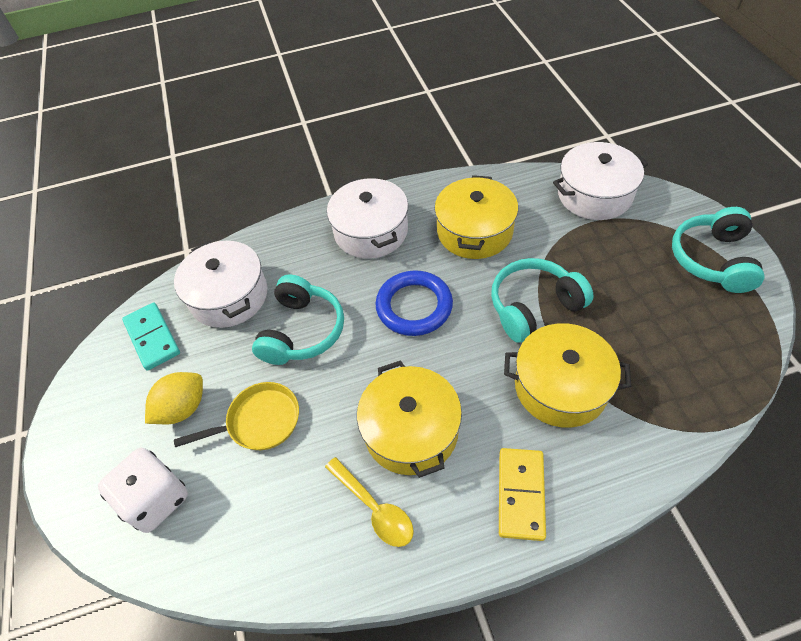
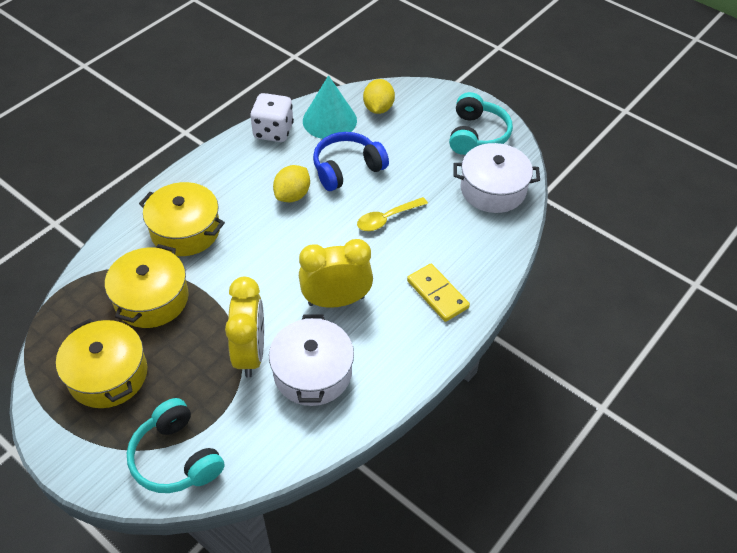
blue headphones: 0 -> 1
blue ring: 1 -> 0
turquoise cone: 0 -> 1
turquoise domino: 1 -> 0
turquoise headphones: 3 -> 2
white pot: 3 -> 2
yellow clock: 0 -> 2
yellow lemon: 1 -> 2
yellow pan: 1 -> 0

